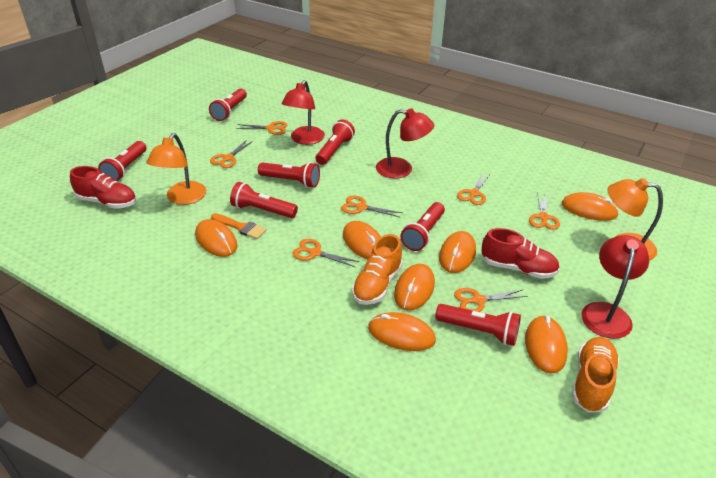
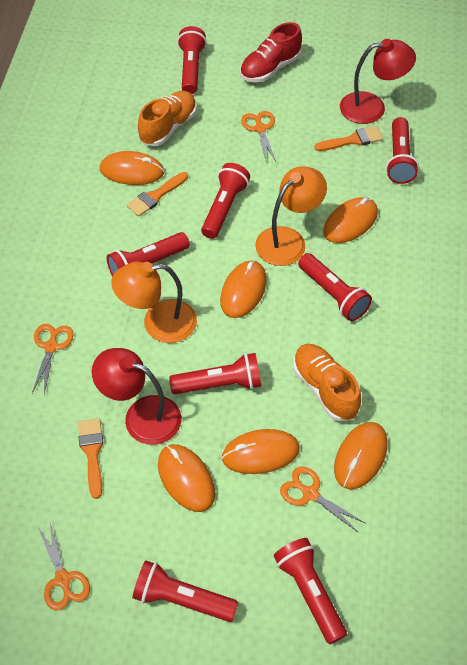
orange brush: 1 -> 3
orange mouse: 7 -> 6
orange scissors: 7 -> 4
red flashlight: 7 -> 8
red lamp: 3 -> 2
red shoe: 2 -> 1

